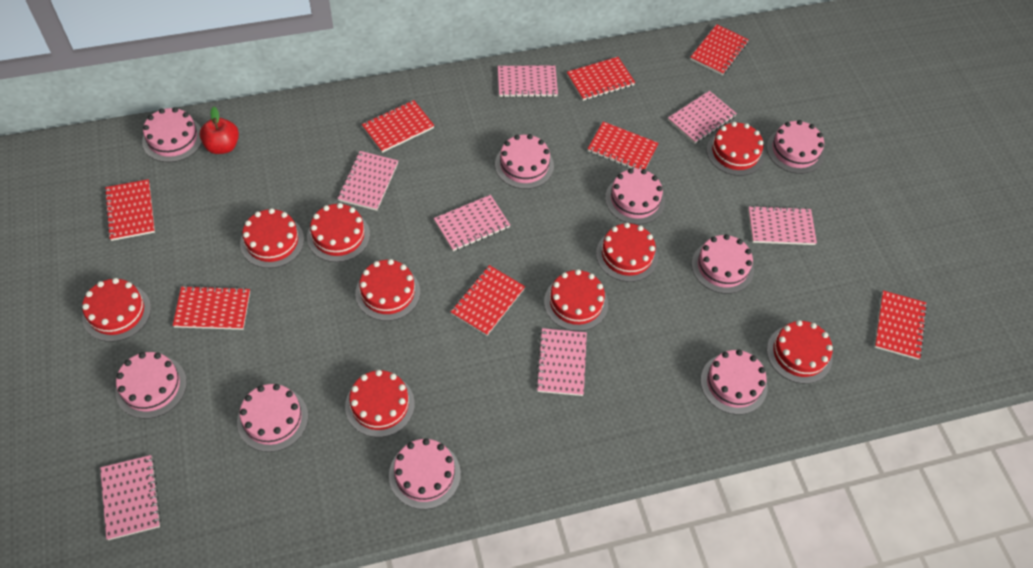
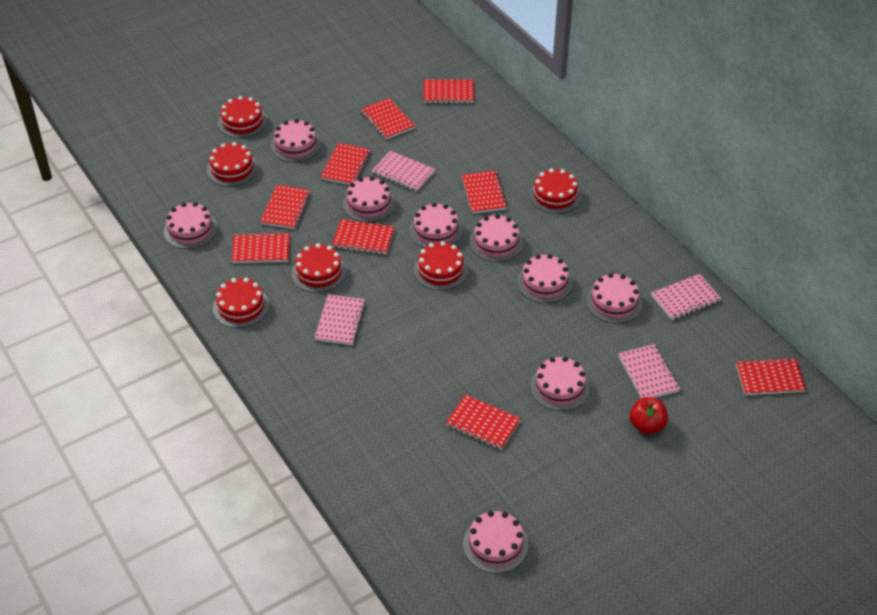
pink notebook: 7 -> 4
red cake: 9 -> 6
red notebook: 8 -> 9

